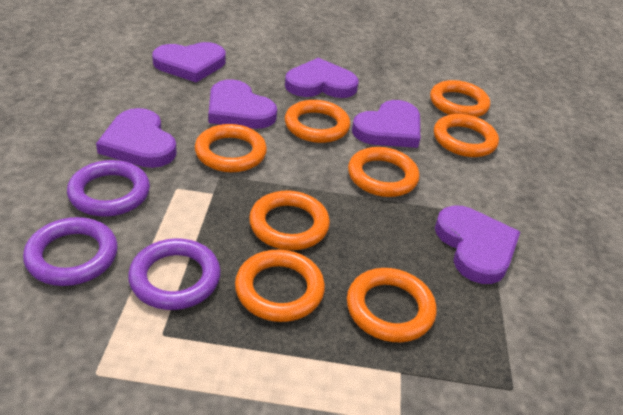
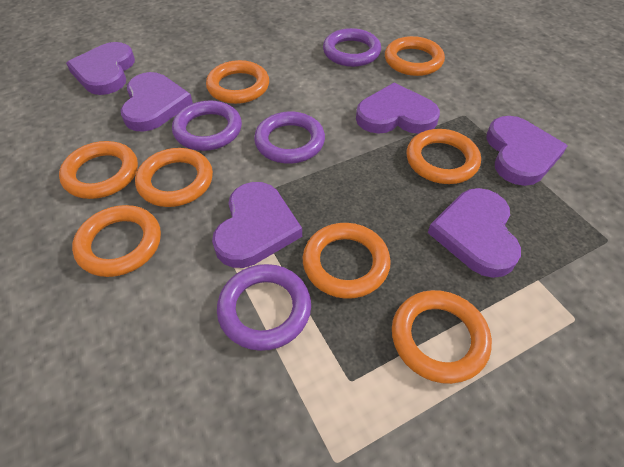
purple ring: 3 -> 4

